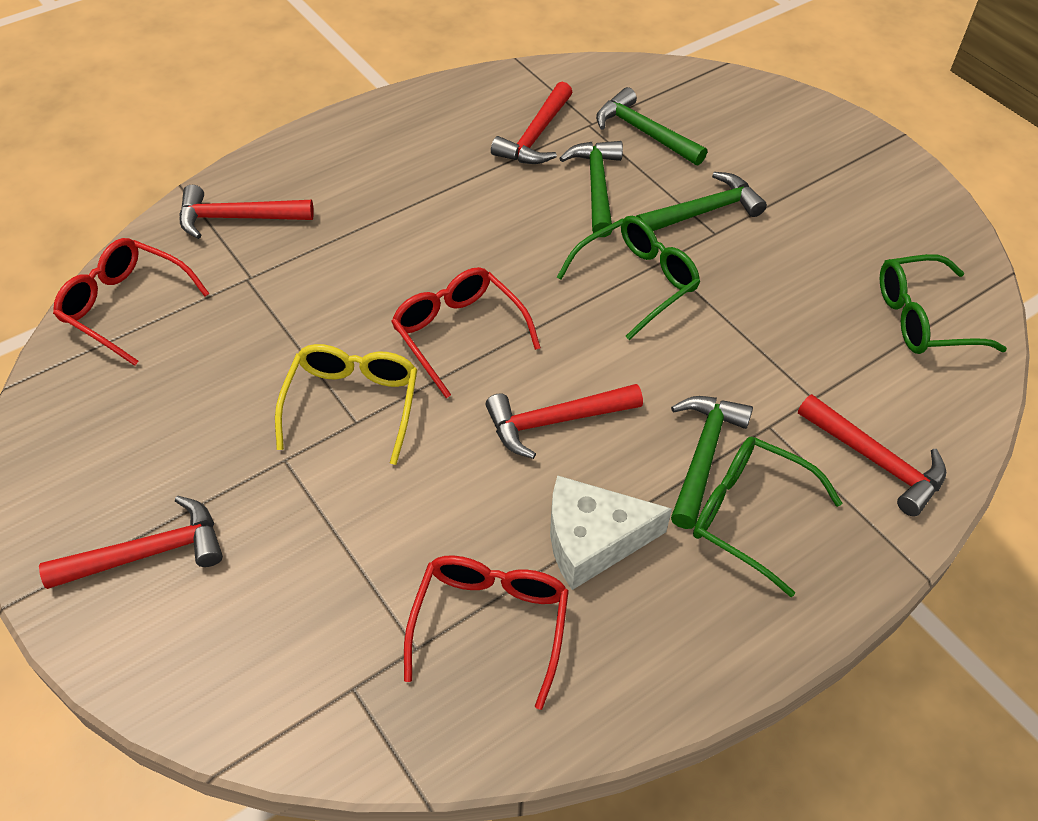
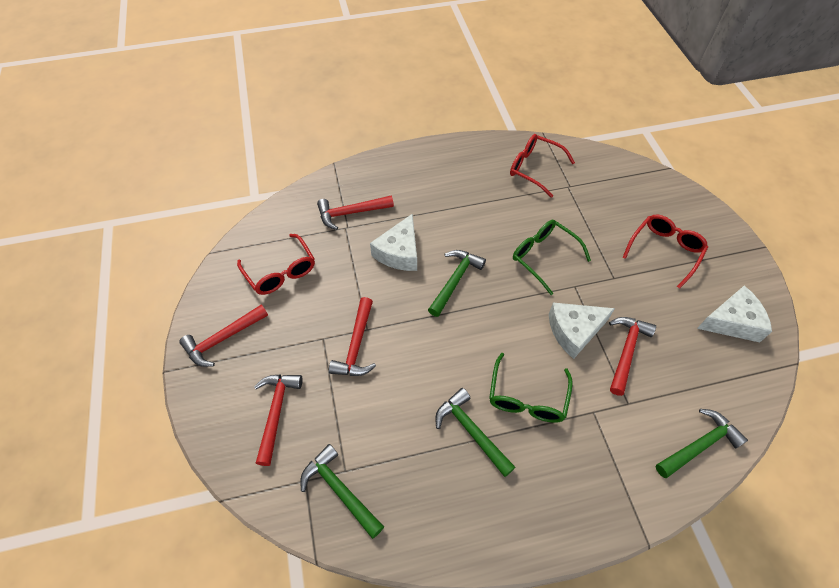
green glasses: 3 -> 2
white cheese: 1 -> 3
yellow glasses: 1 -> 0

